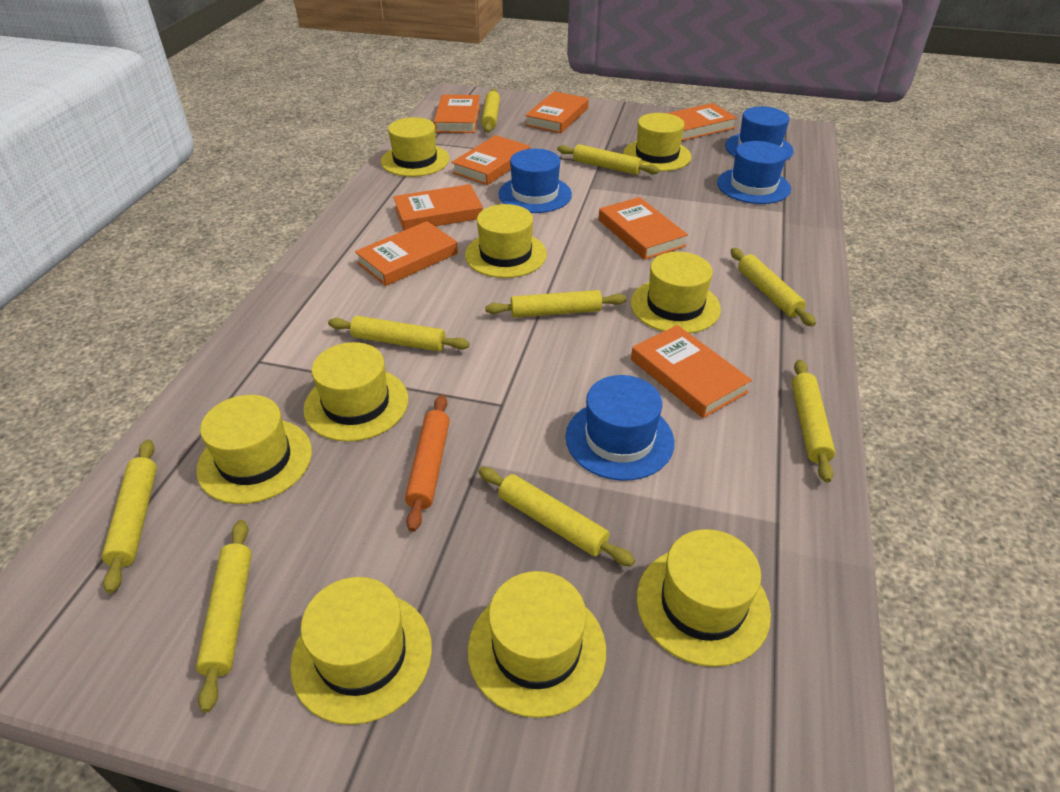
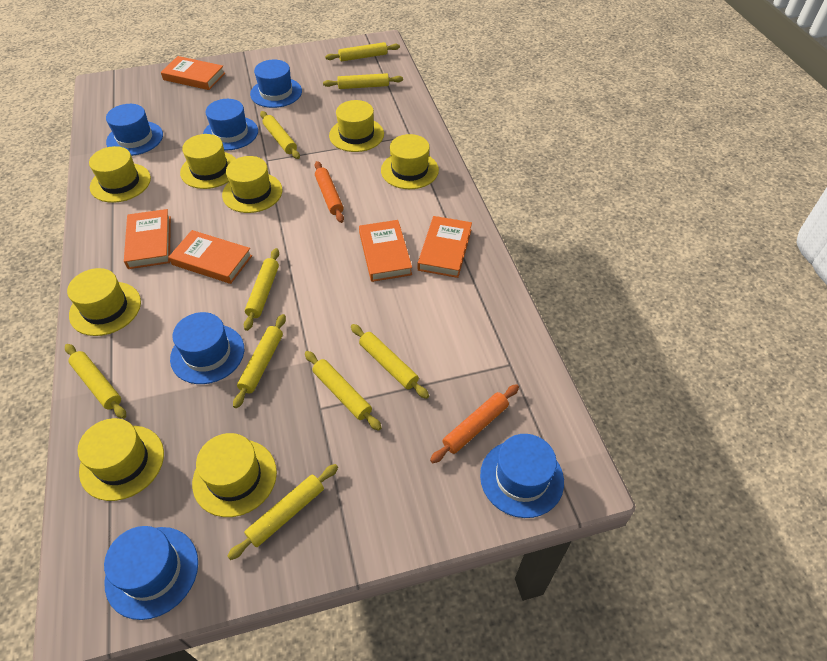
blue hat: 4 -> 6
orange book: 8 -> 5
orange rolling pin: 1 -> 2
yellow hat: 9 -> 8

